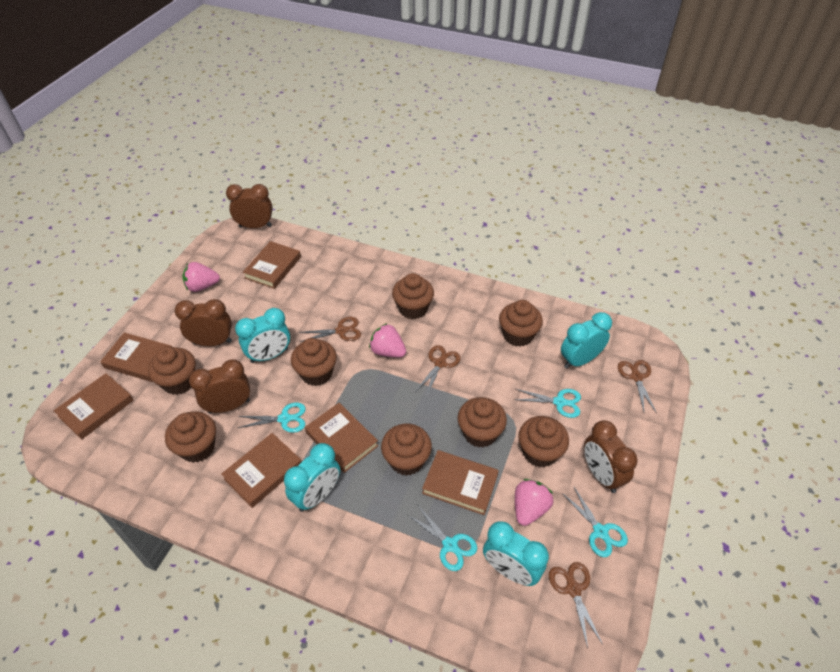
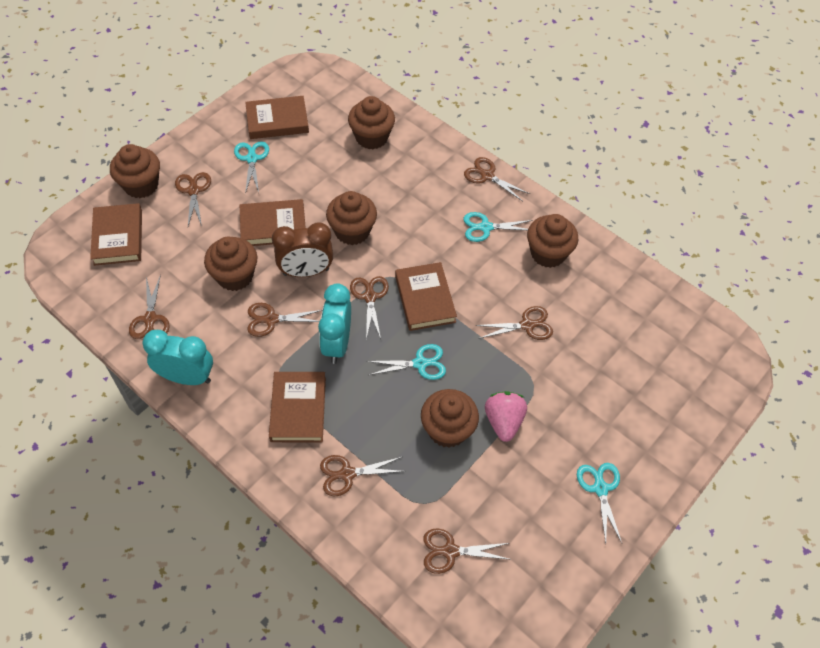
brown book: 6 -> 5
brown clock: 4 -> 1
brown cupcake: 8 -> 6
brown scissors: 4 -> 8
pink strawberry: 3 -> 1
turquoise clock: 4 -> 2

